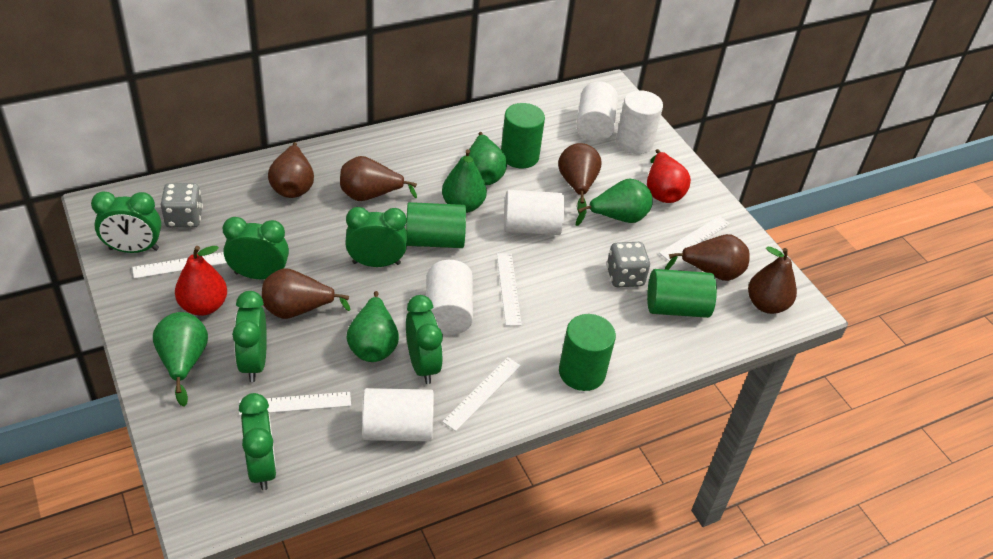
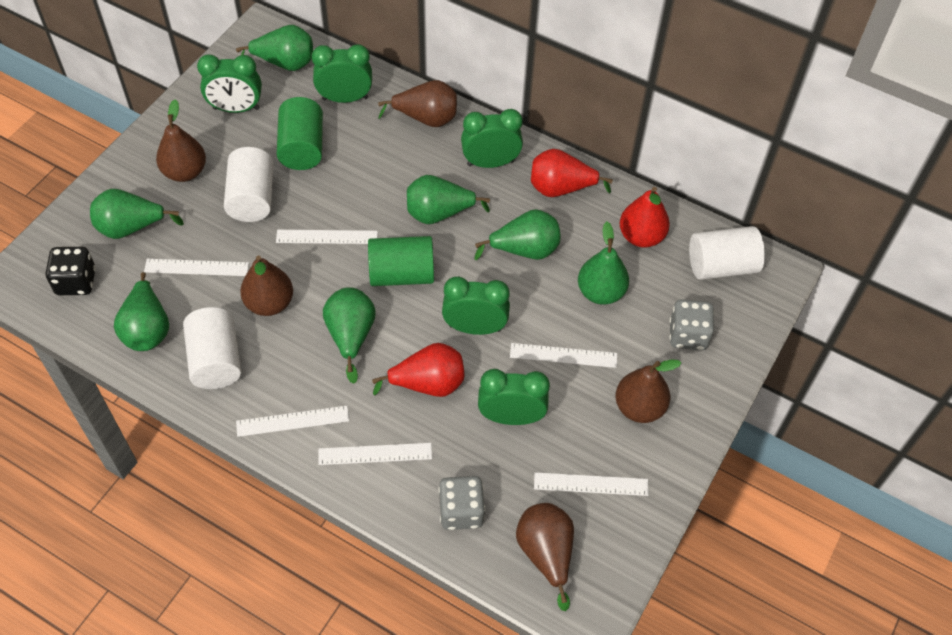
black dice: 0 -> 1
brown pear: 6 -> 5
green clock: 6 -> 5
green cylinder: 4 -> 2
green pear: 5 -> 7
red pear: 2 -> 3
white cylinder: 5 -> 3
white ruler: 5 -> 6

